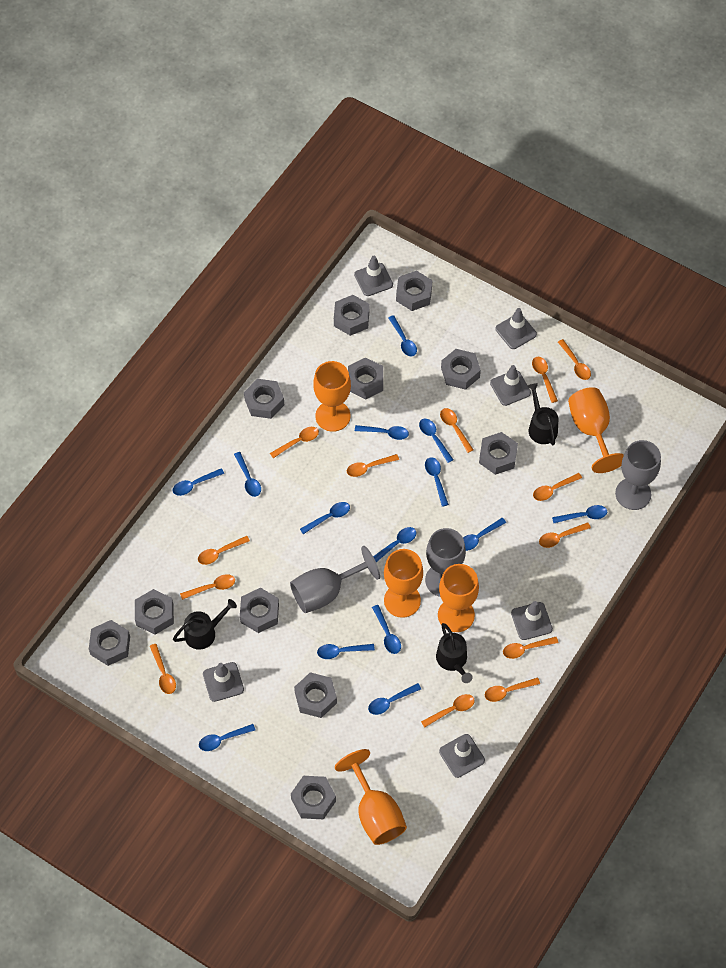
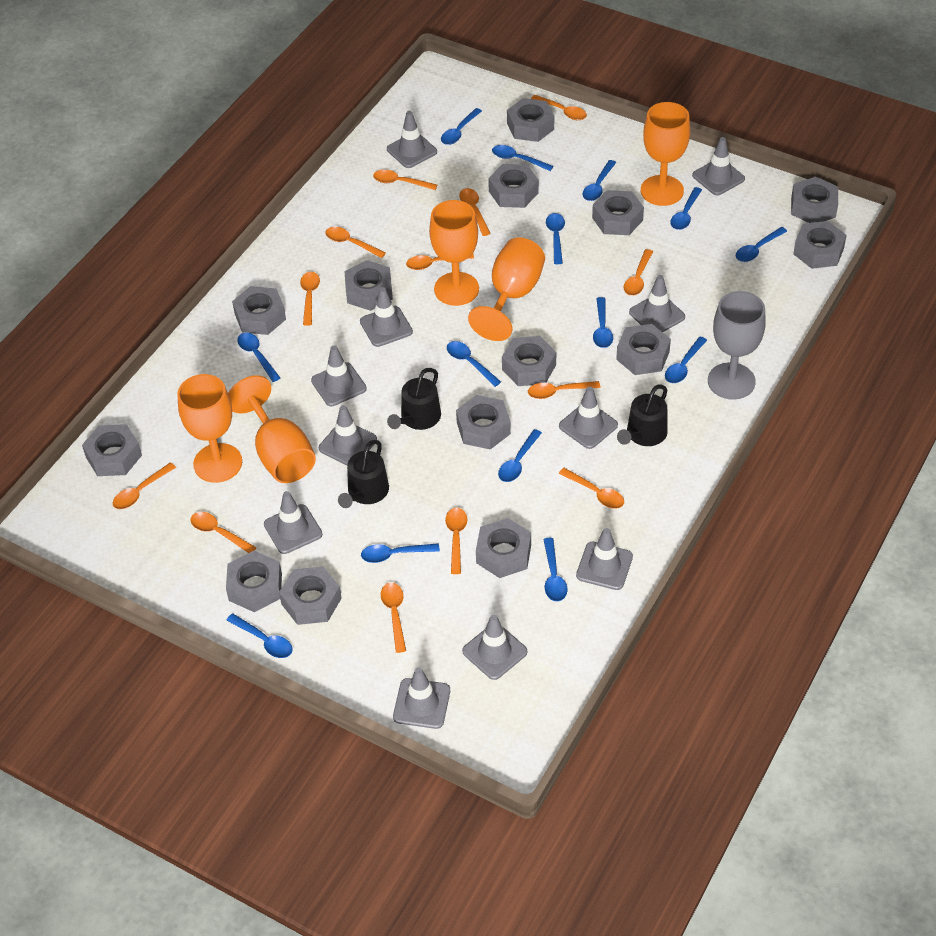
grey goblet: 3 -> 1
grey nut: 11 -> 14
grey traffic cone: 6 -> 11

